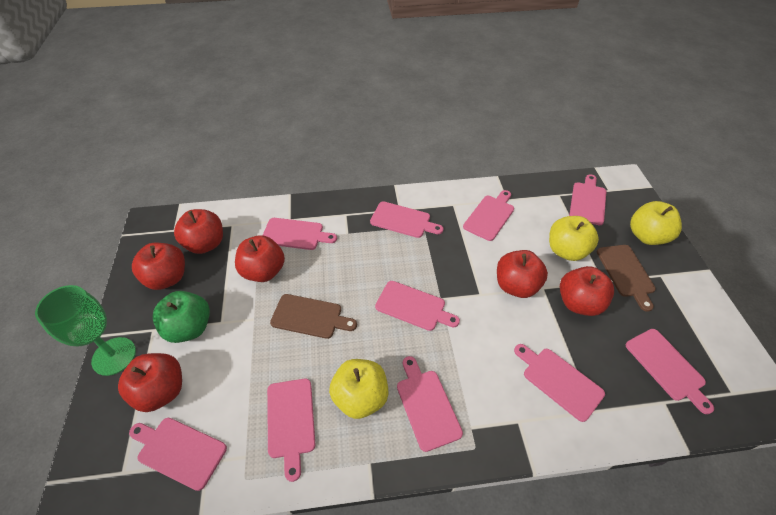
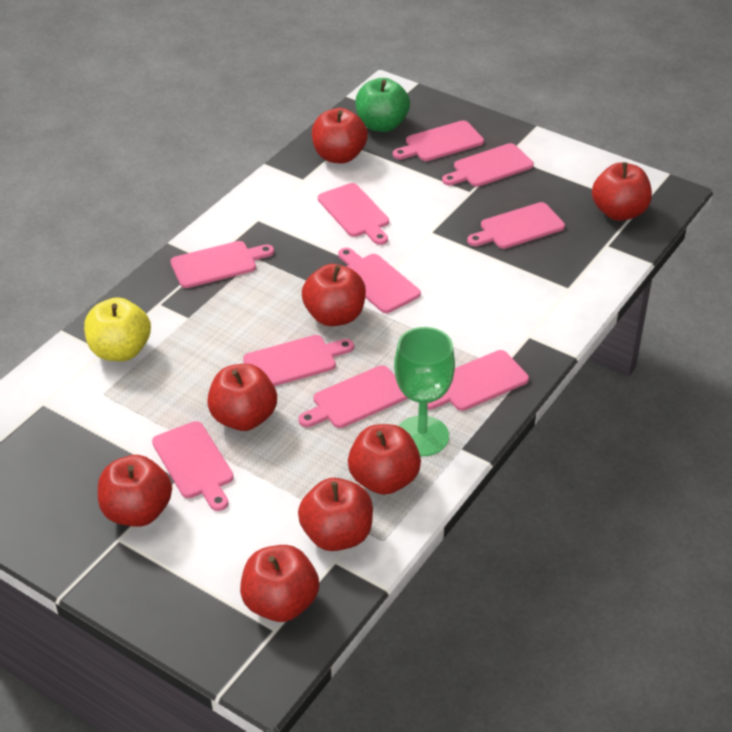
brown cutting board: 2 -> 0
red apple: 6 -> 8
yellow apple: 3 -> 1

